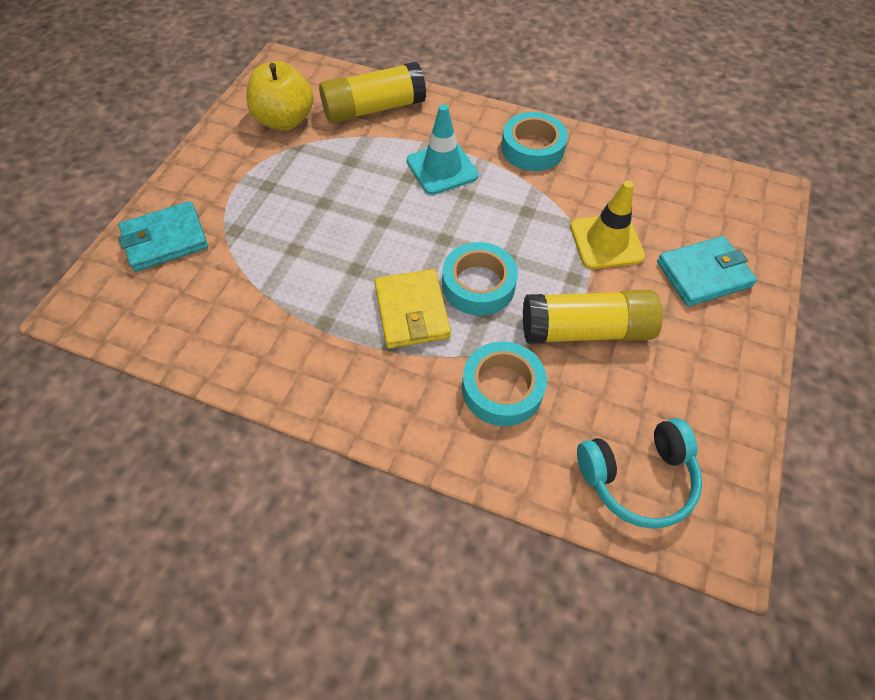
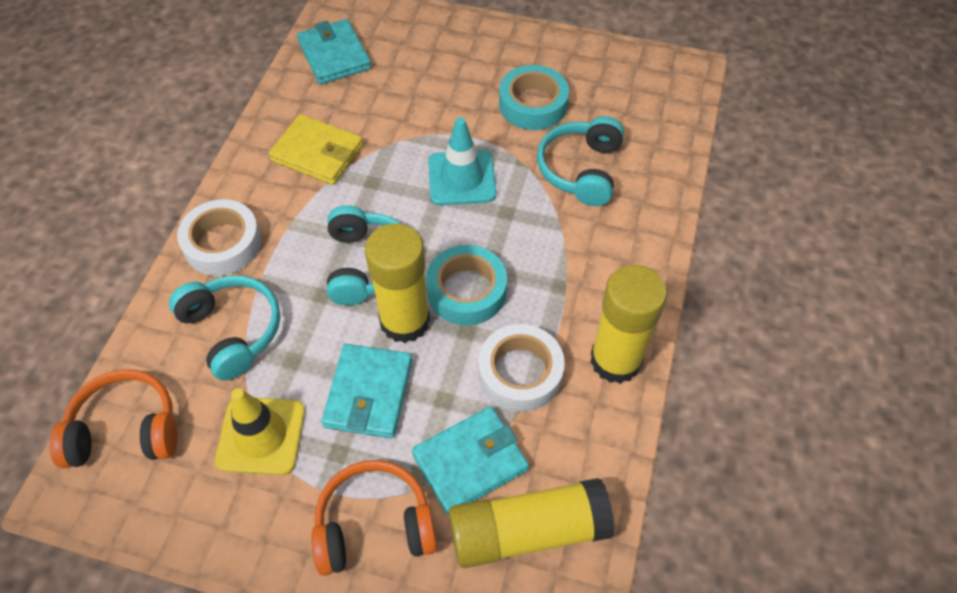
orange headphones: 0 -> 2
turquoise headphones: 1 -> 3
turquoise tape: 3 -> 2
turquoise wallet: 2 -> 3
white tape: 0 -> 2
yellow apple: 1 -> 0
yellow glue stick: 2 -> 3

